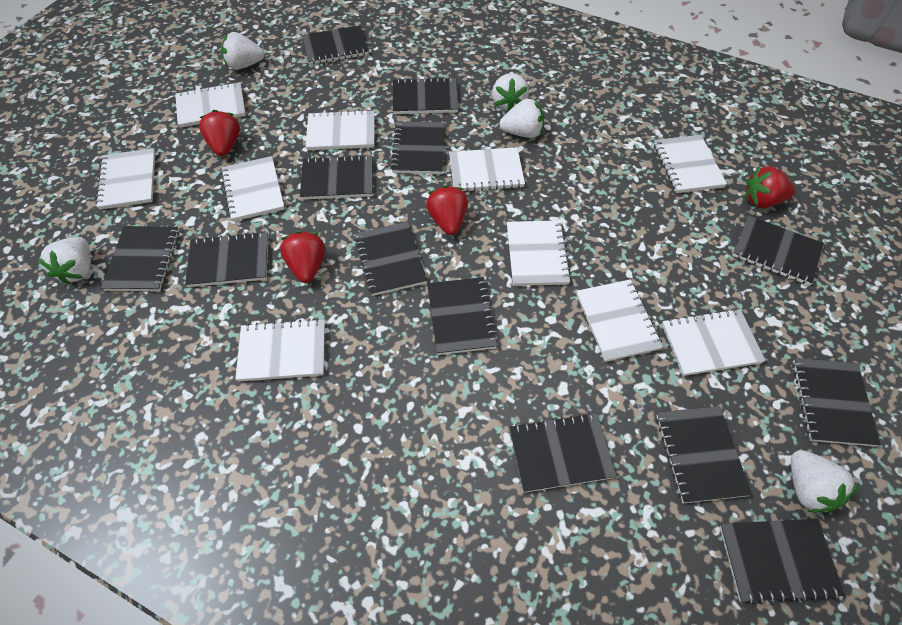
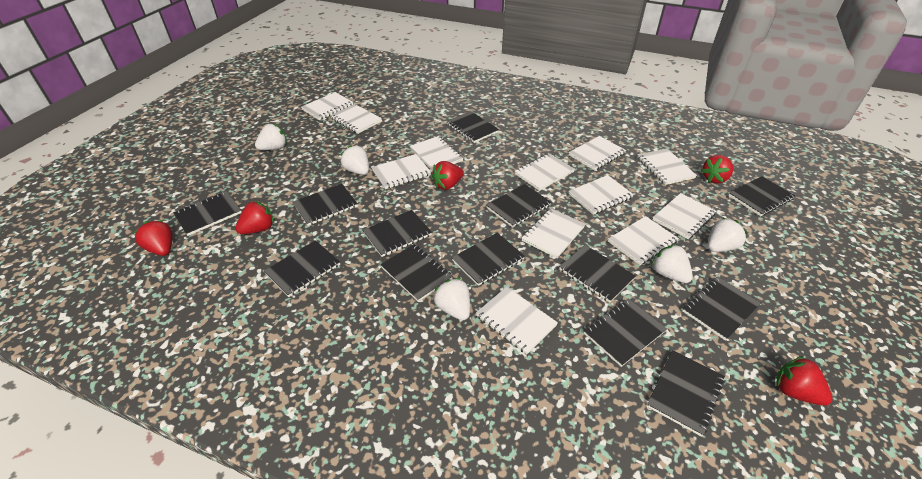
red strawberry: 4 -> 5
white notebook: 10 -> 12

